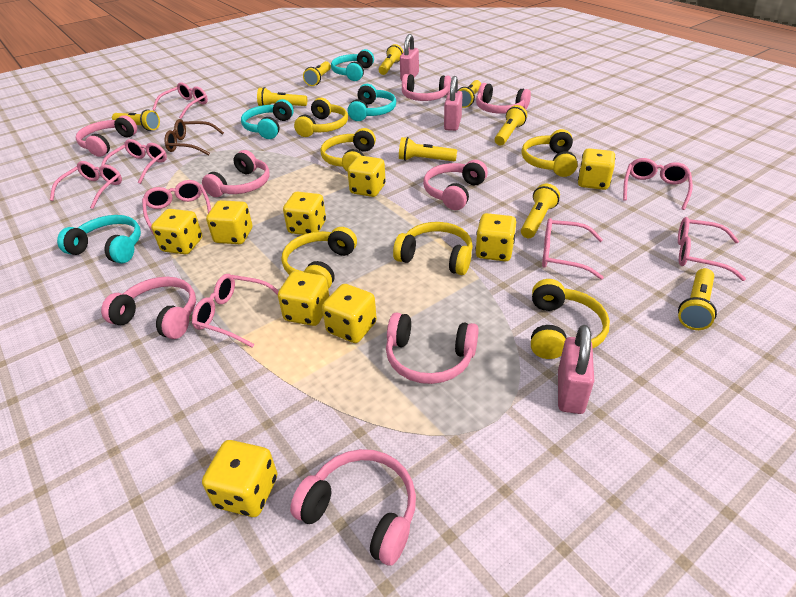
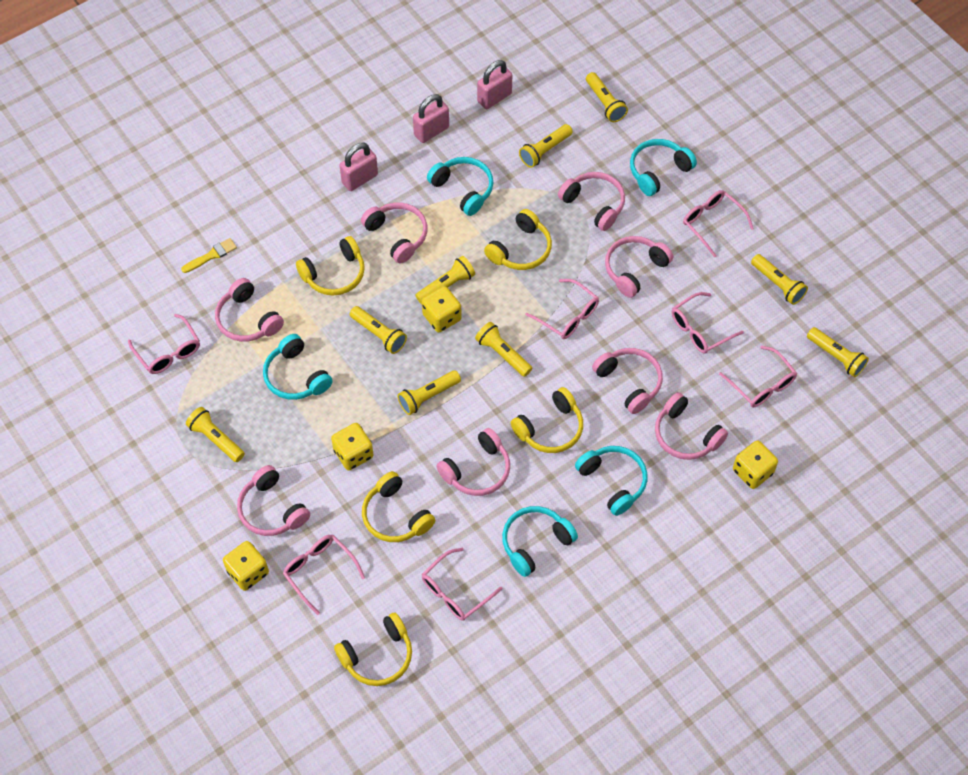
brown glasses: 1 -> 0
pink glasses: 8 -> 7
turquoise headphones: 4 -> 5
yellow brush: 0 -> 1
yellow dice: 9 -> 4
yellow headphones: 6 -> 5

